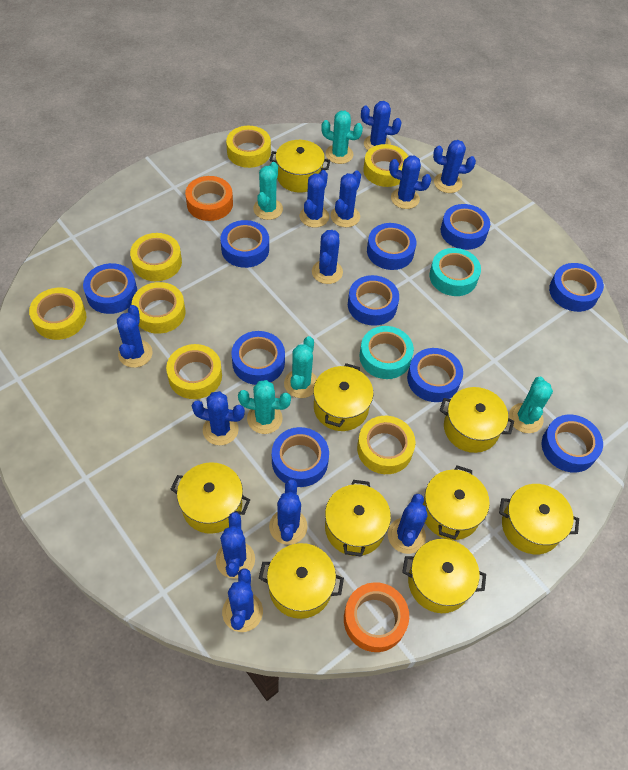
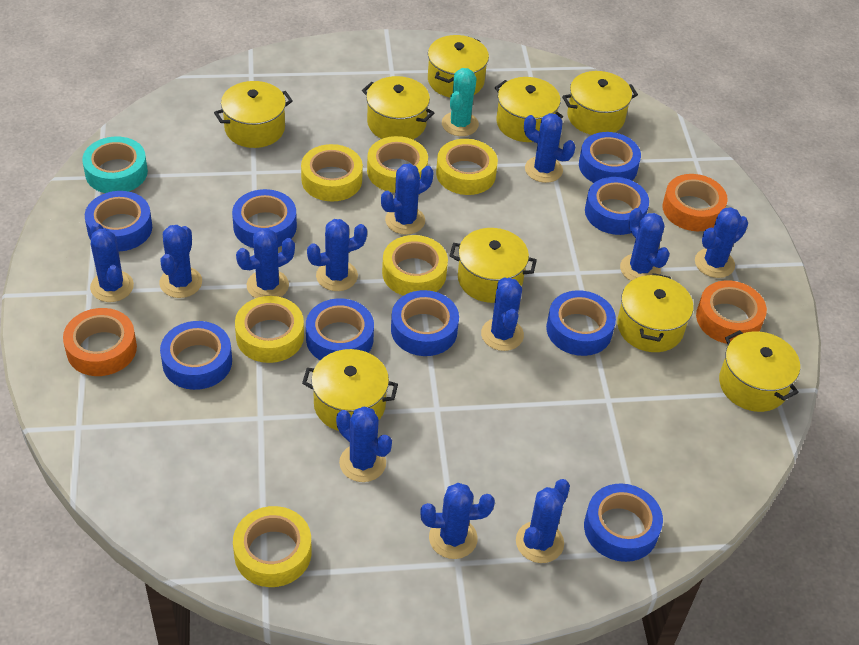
blue tape: 10 -> 9
orange tape: 2 -> 3
turquoise cactus: 5 -> 1
turquoise tape: 2 -> 1
yellow tape: 7 -> 6

